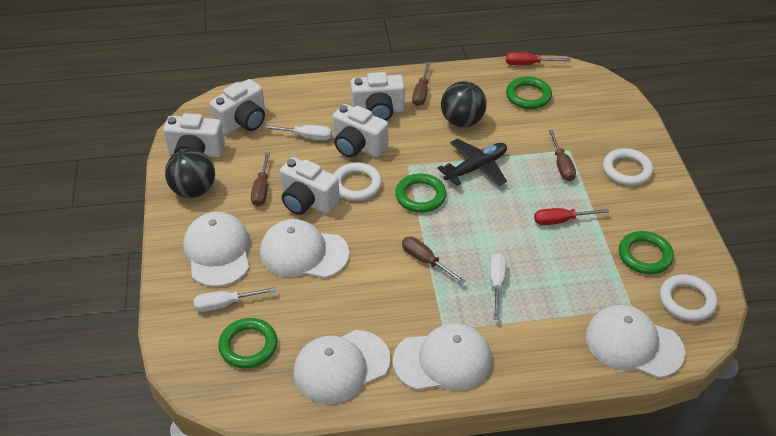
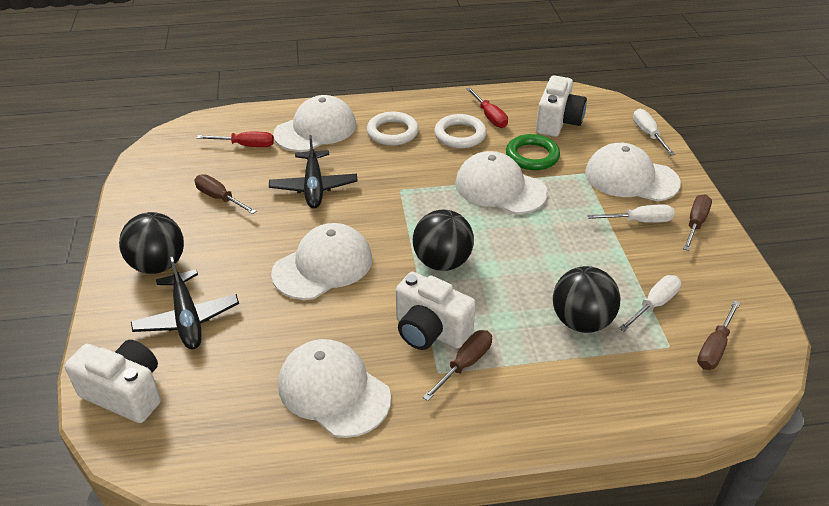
black ball: 2 -> 3
black plane: 1 -> 2
green ring: 4 -> 1
white camera: 5 -> 3
white ring: 3 -> 2

